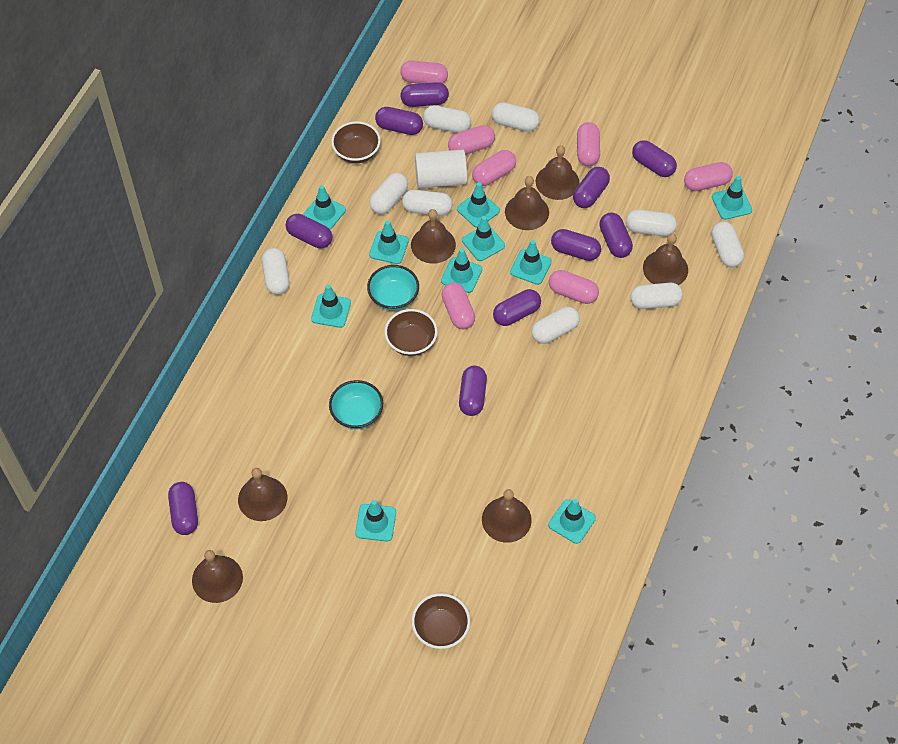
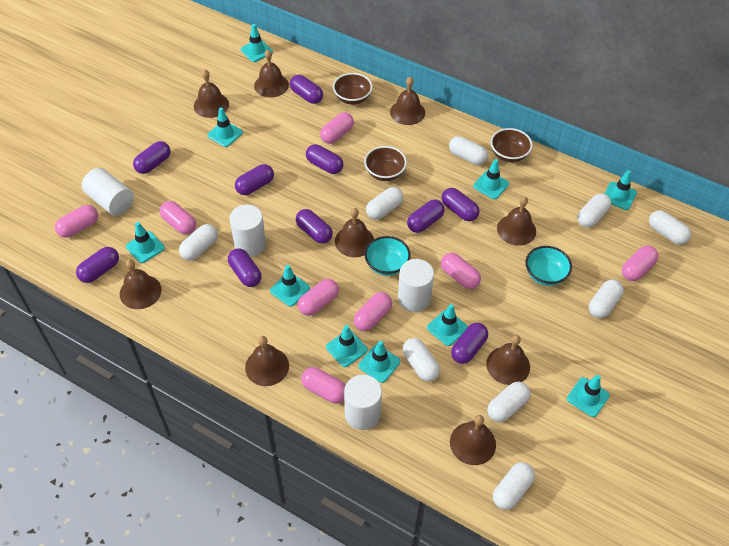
brown bell: 7 -> 9
pink capsule: 7 -> 8
white cylinder: 1 -> 4

